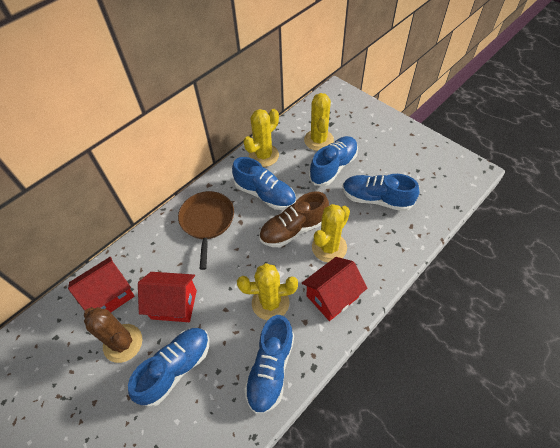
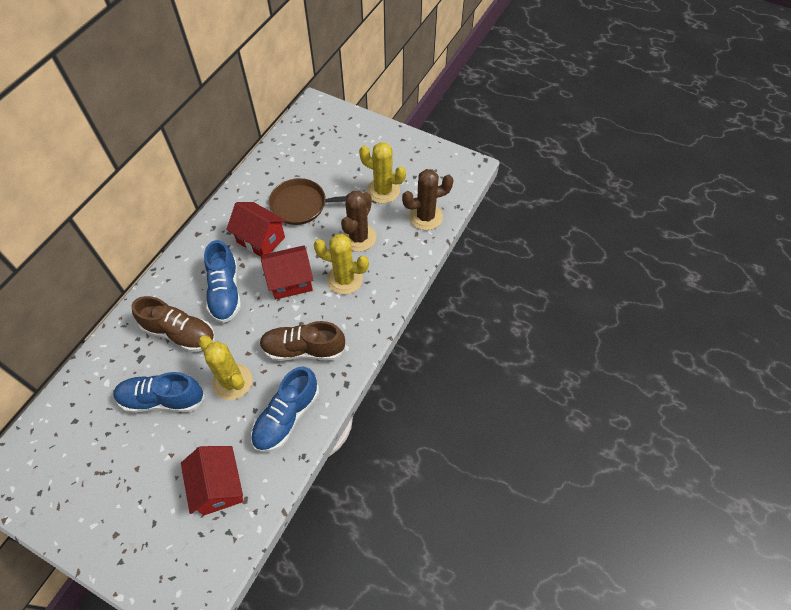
blue shoe: 5 -> 3
brown cactus: 1 -> 2
brown shoe: 1 -> 2
yellow cactus: 4 -> 3

